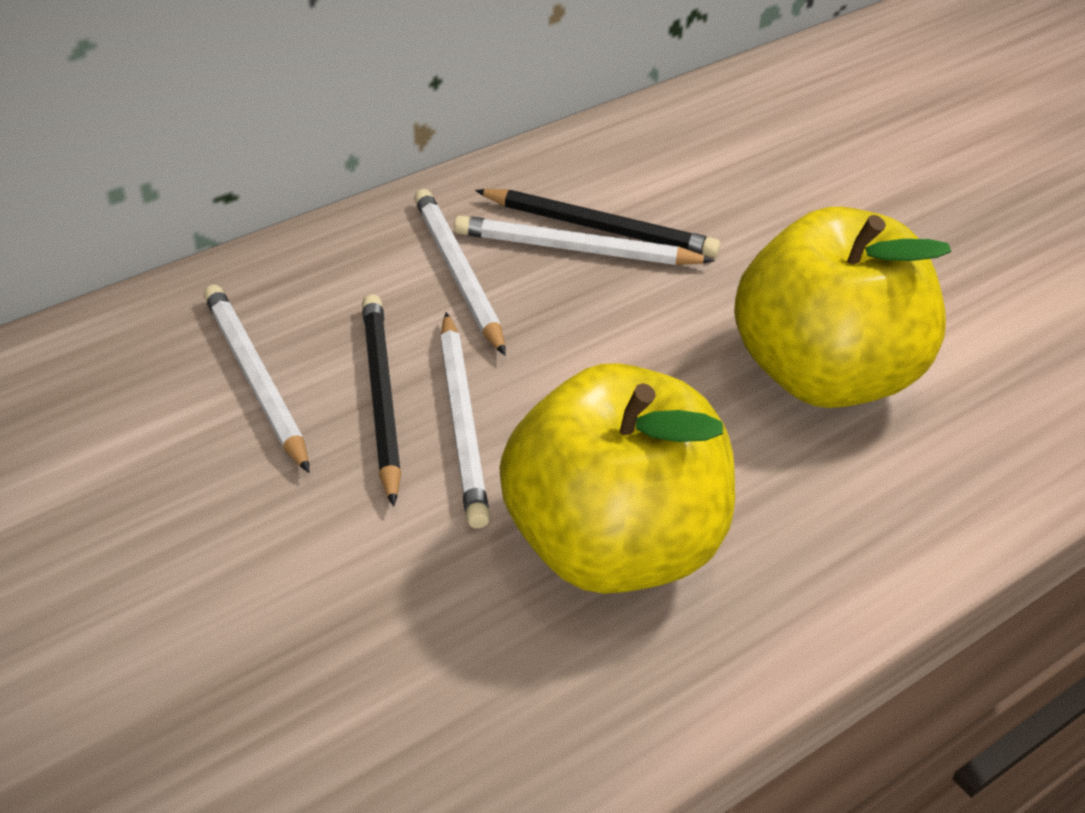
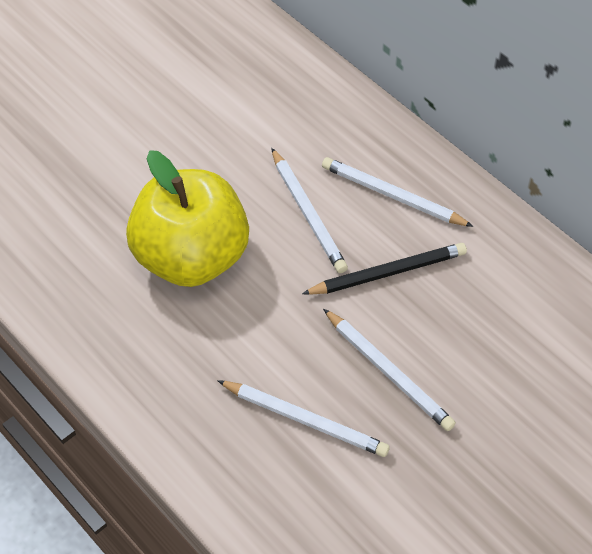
black pencil: 2 -> 1
yellow apple: 2 -> 1

